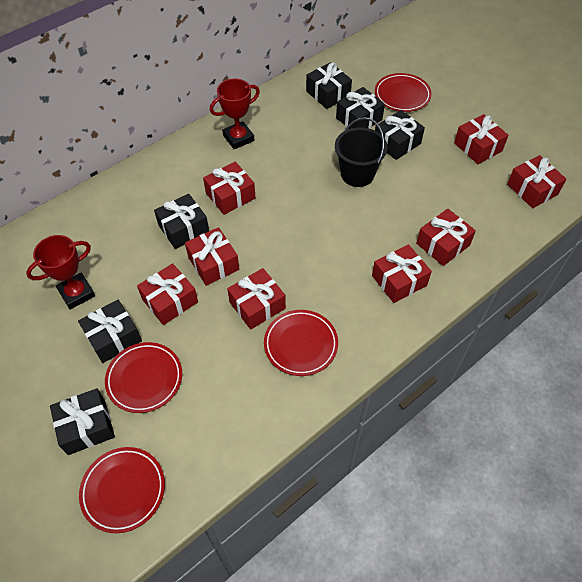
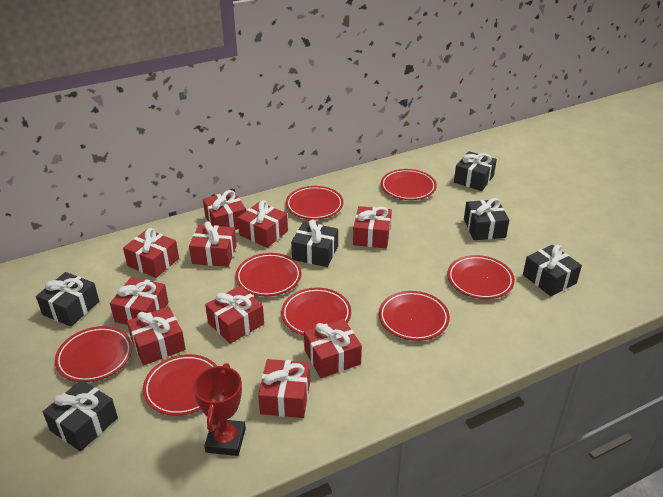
black bucket: 1 -> 0
red gift: 8 -> 10
red plate: 4 -> 8
red trophy: 2 -> 1

